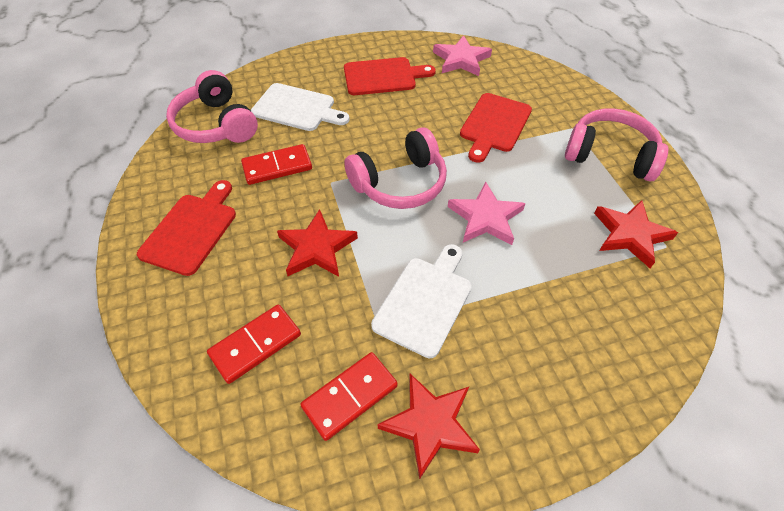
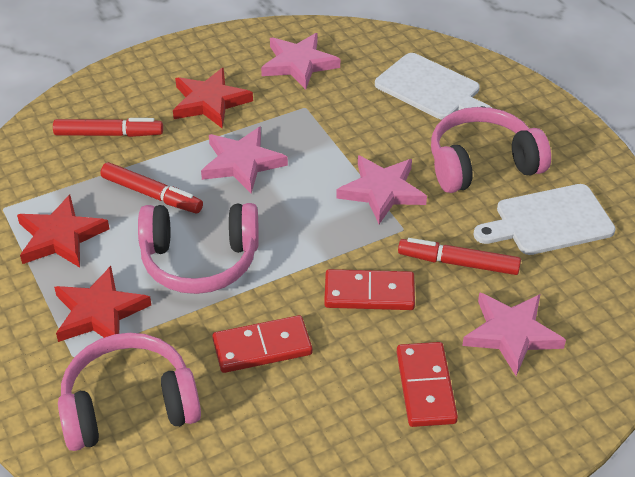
pink star: 2 -> 4
red cutting board: 3 -> 0
red marker: 0 -> 3

